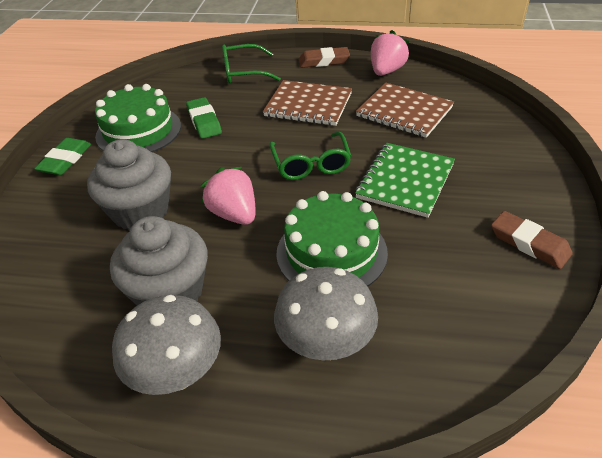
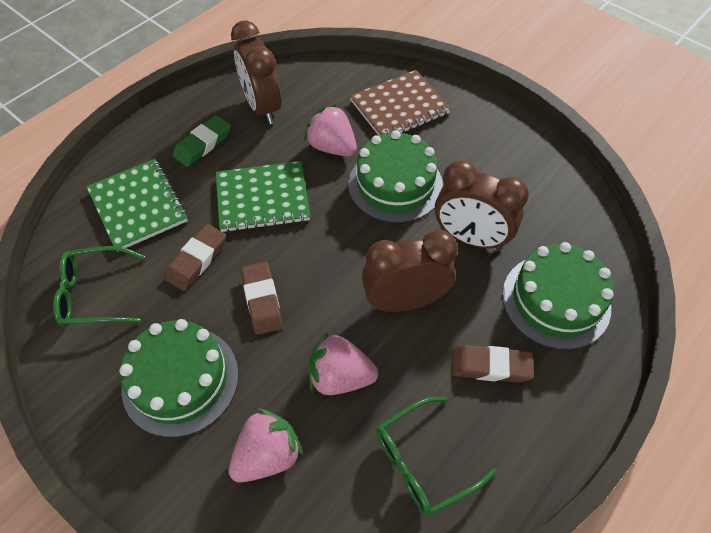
brown clock: 0 -> 3
brown eraser: 2 -> 3
brown notebook: 2 -> 1
green cake: 2 -> 3
green eraser: 2 -> 1
green notebook: 1 -> 2
grey cupcake: 2 -> 0
grey mushroom: 2 -> 0
pink strawberry: 2 -> 3

